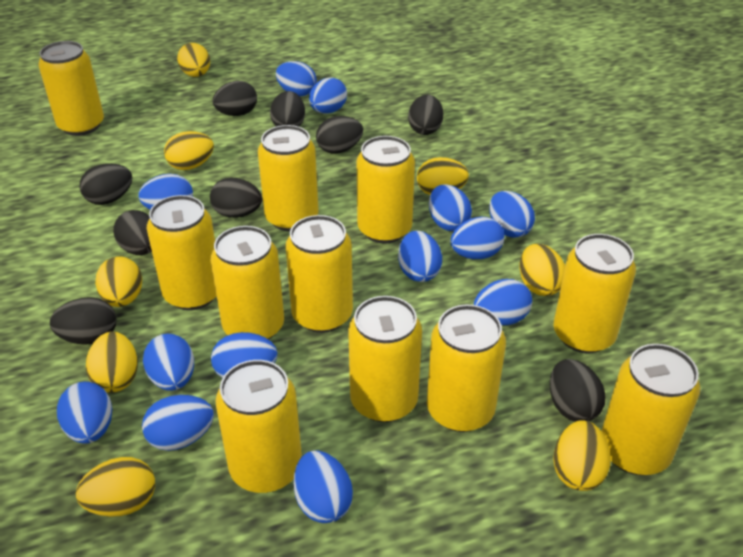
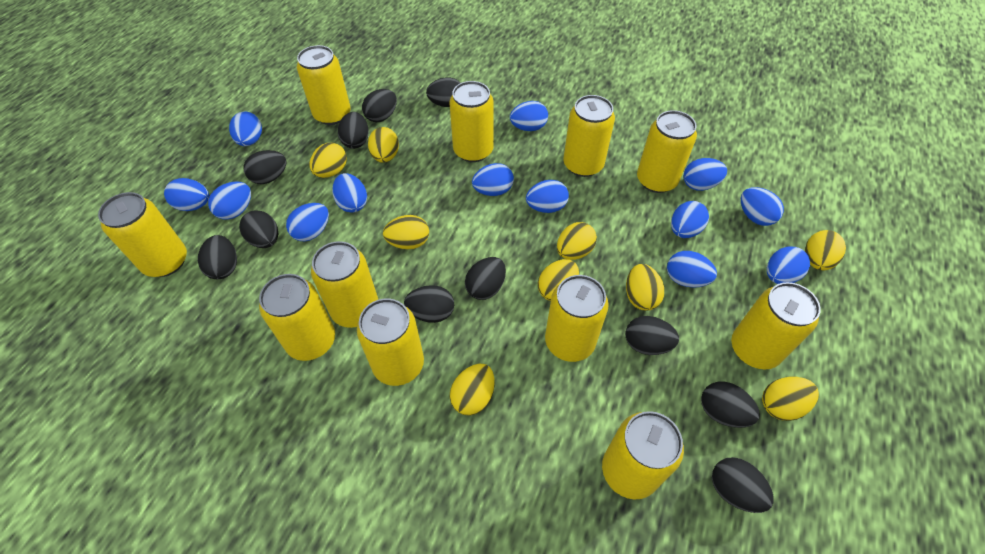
black egg: 9 -> 11
yellow egg: 8 -> 9

